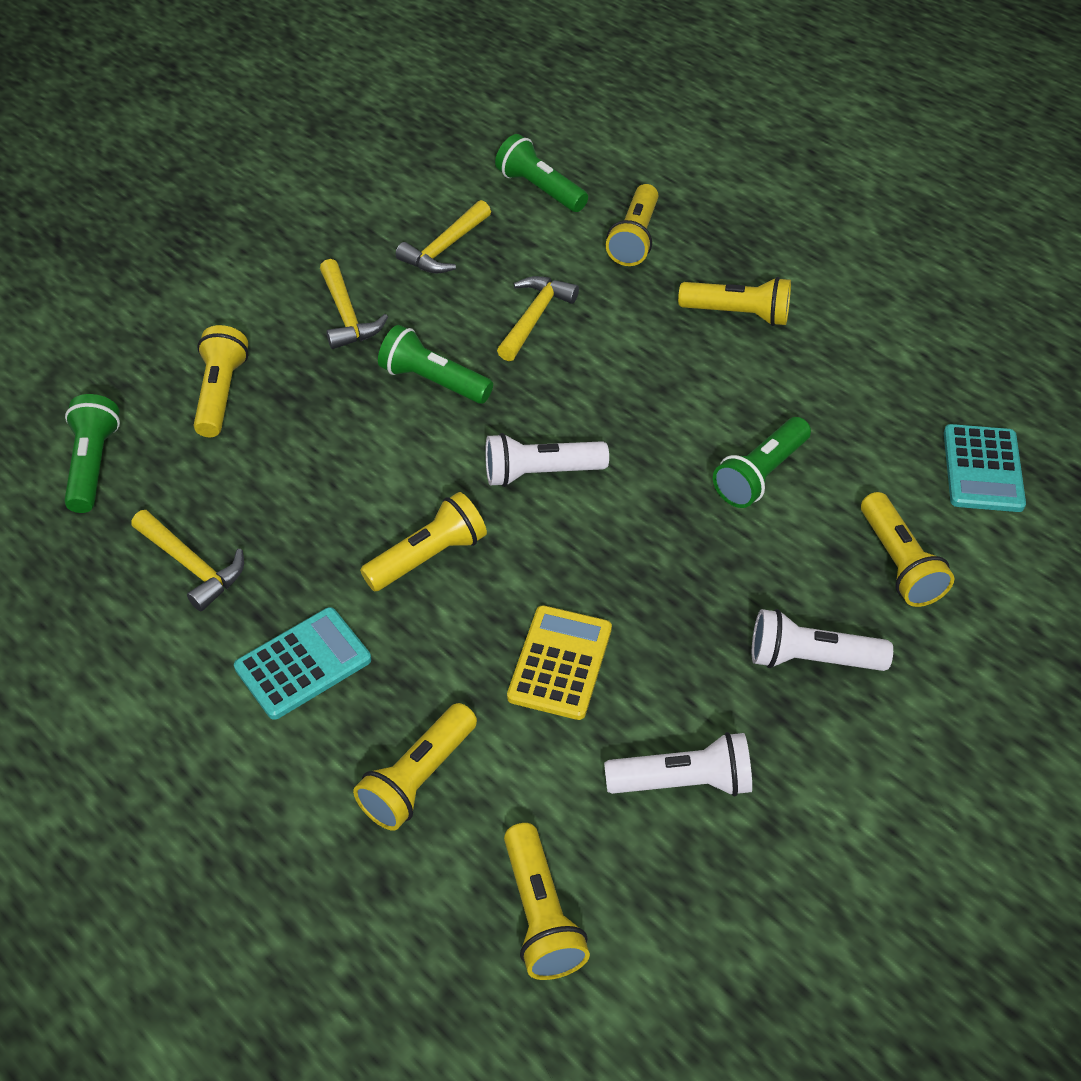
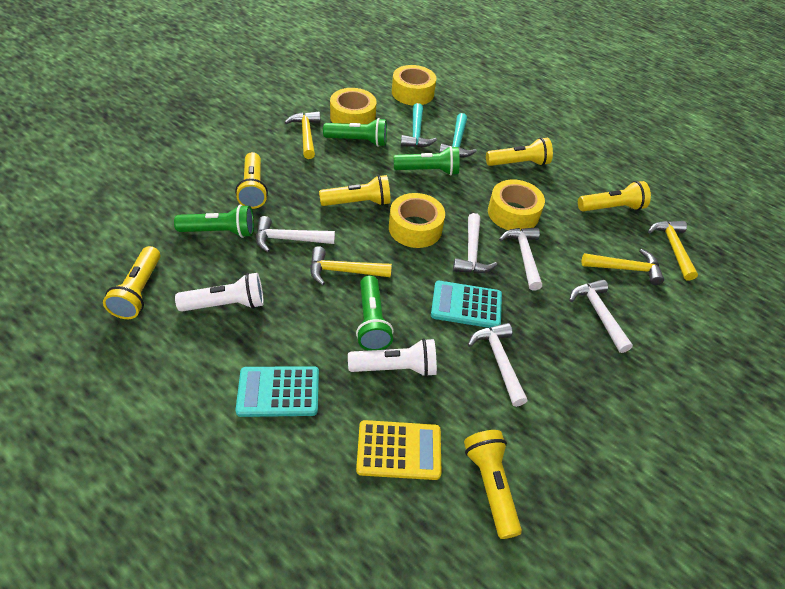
turquoise hammer: 0 -> 2
white flashlight: 3 -> 2
white hammer: 0 -> 5
yellow flashlight: 7 -> 6
yellow tape: 0 -> 4

